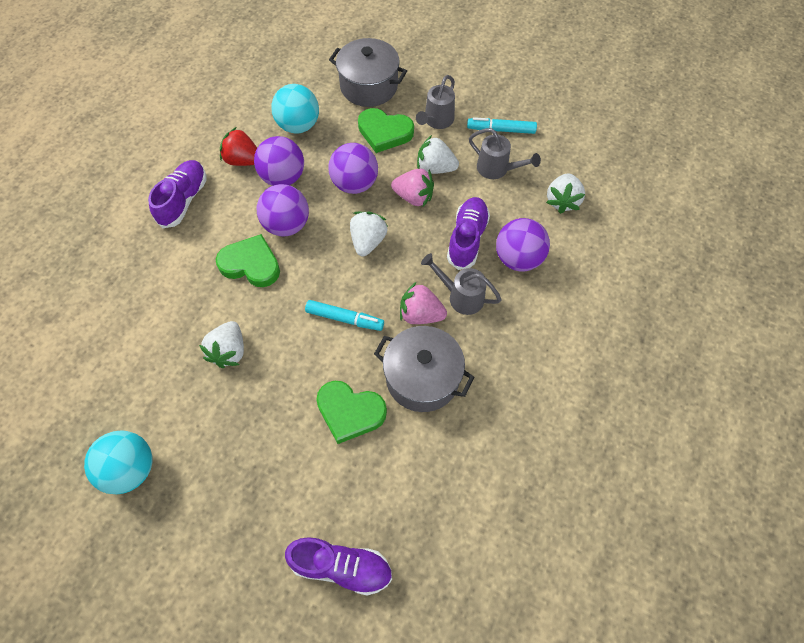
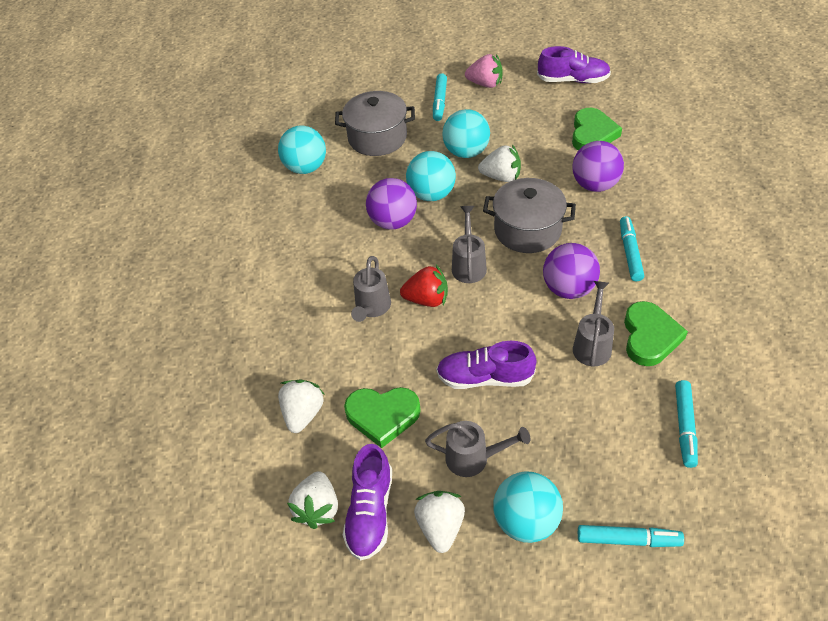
grey watering can: 3 -> 4
pink strawberry: 2 -> 1
purple ball: 4 -> 3
turquoise ball: 2 -> 4
turquoise marker: 2 -> 4

